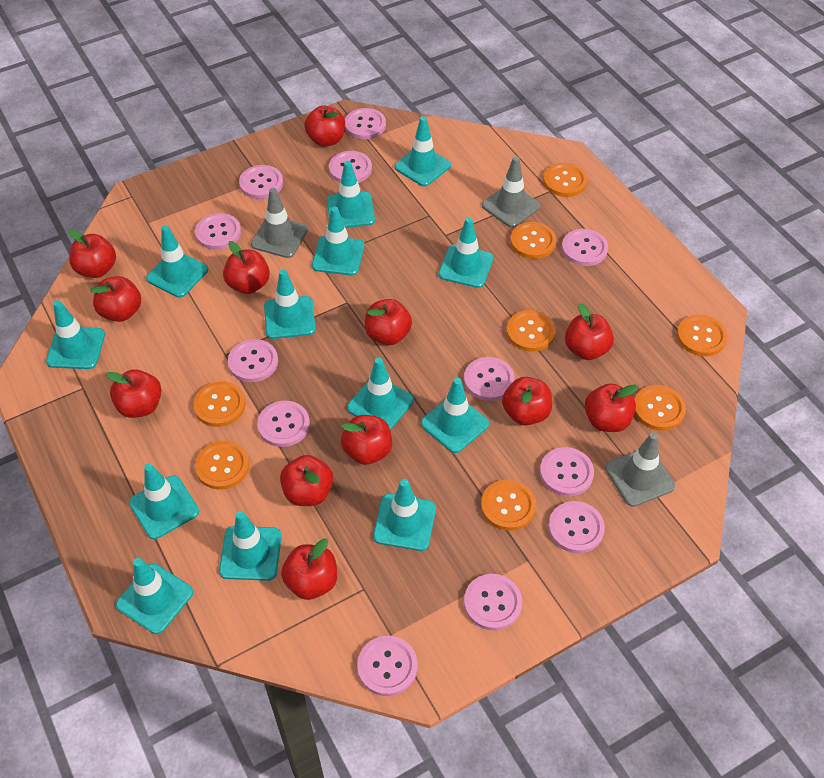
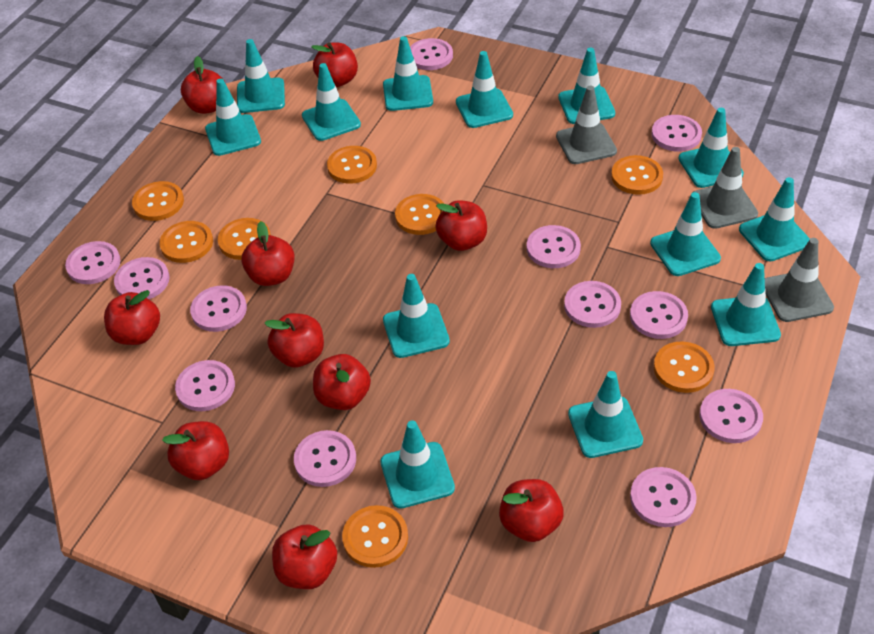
red apple: 12 -> 10

